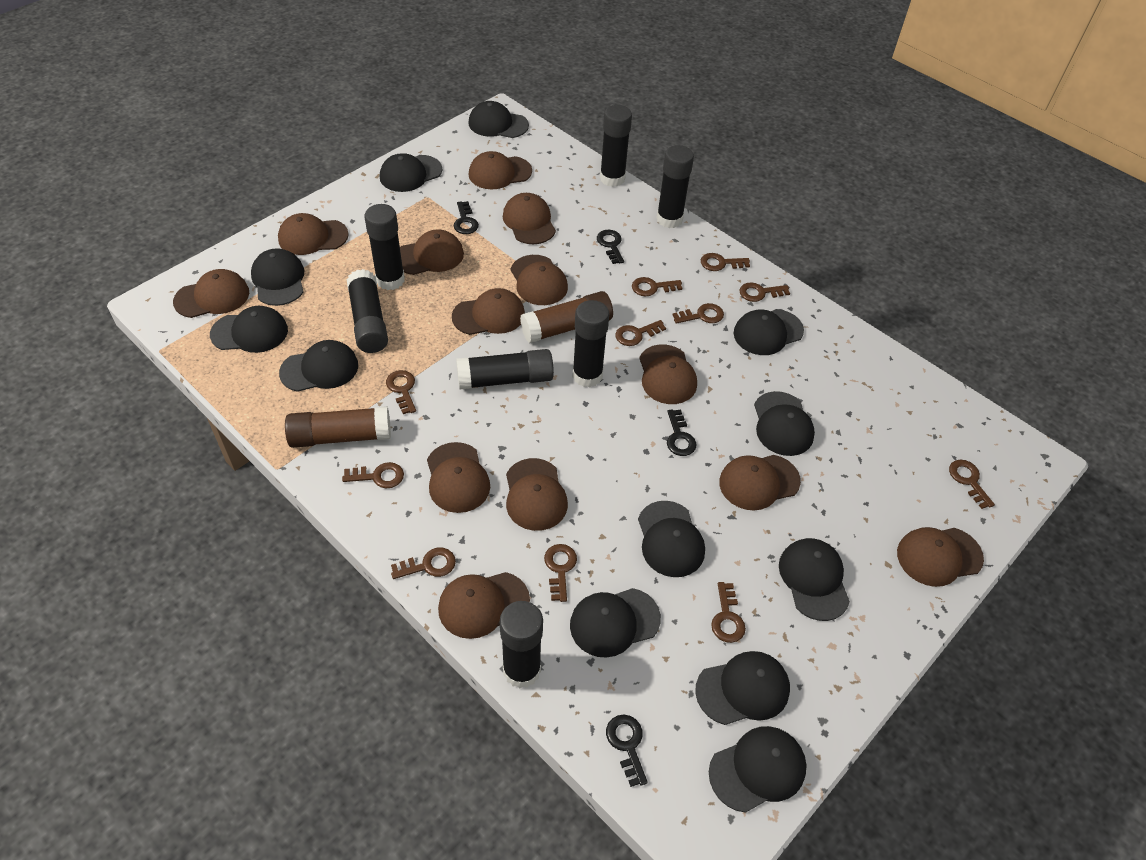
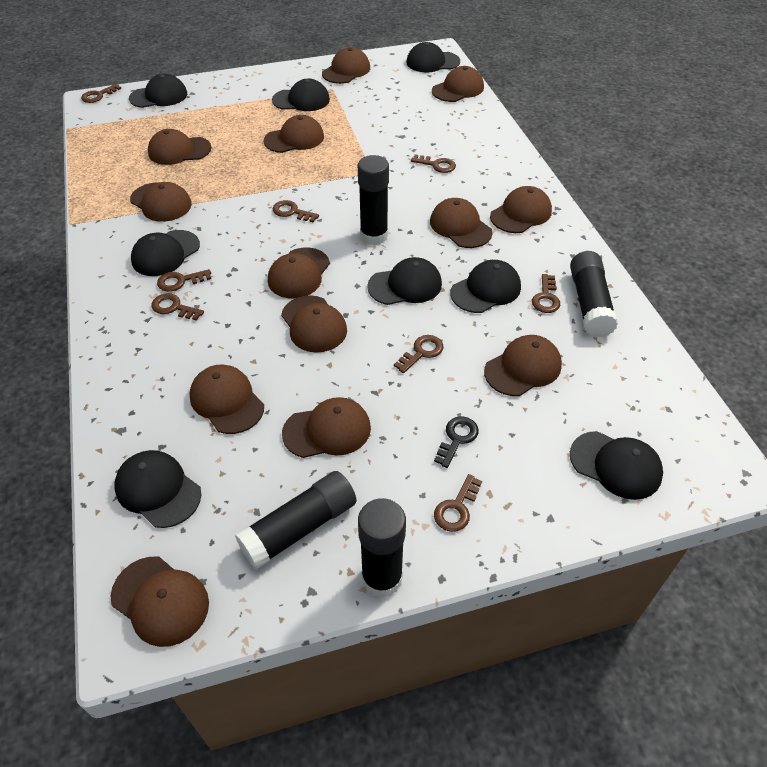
black cap: 12 -> 8
black glue stick: 7 -> 4
black key: 4 -> 1
brown glue stick: 2 -> 0
brown key: 11 -> 8

